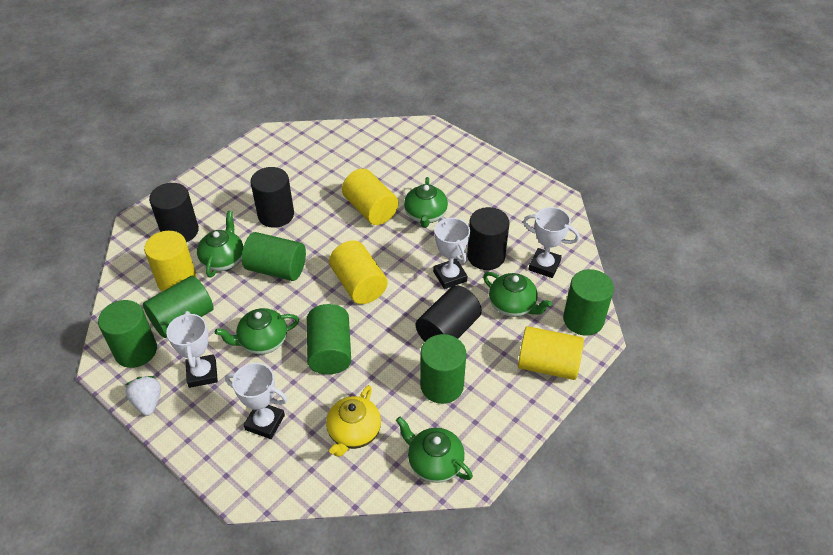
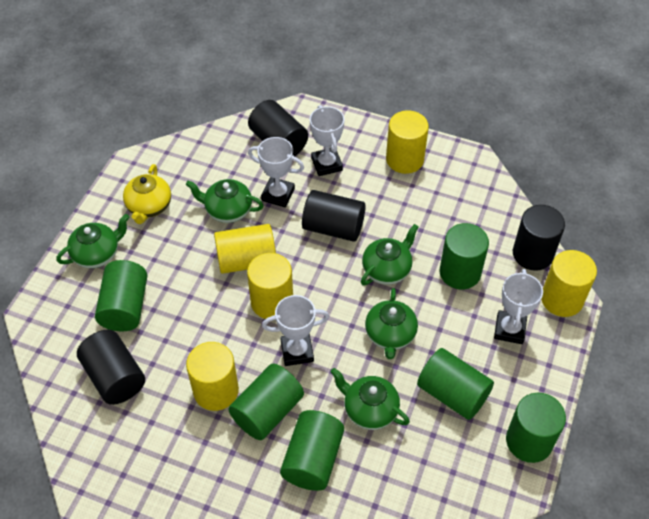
white strawberry: 1 -> 0
yellow cylinder: 4 -> 5

